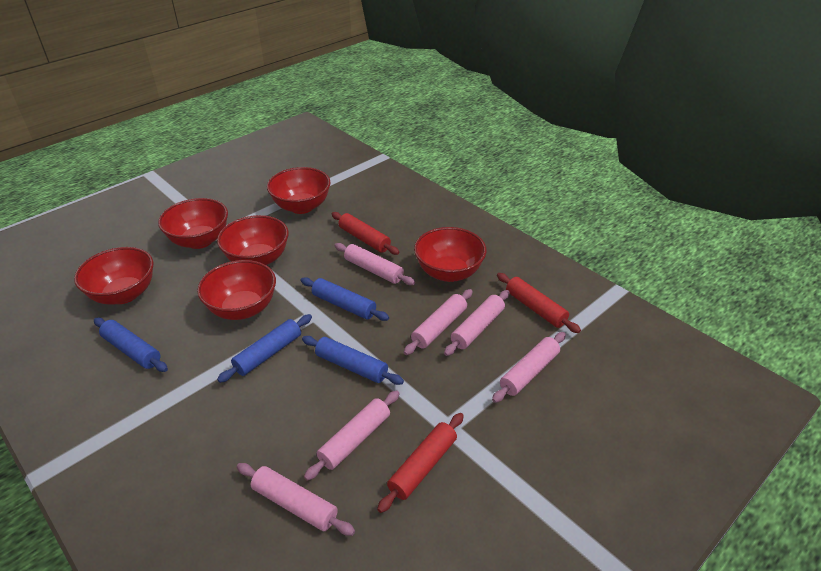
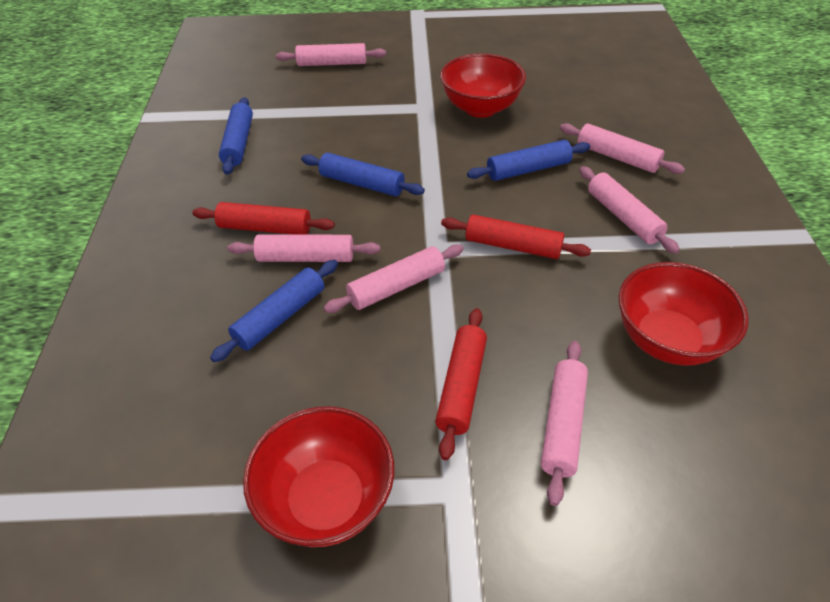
red bowl: 6 -> 3

